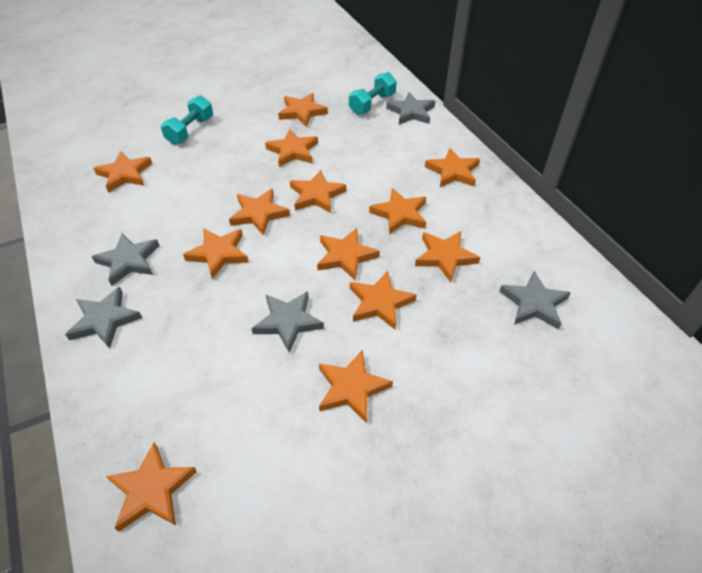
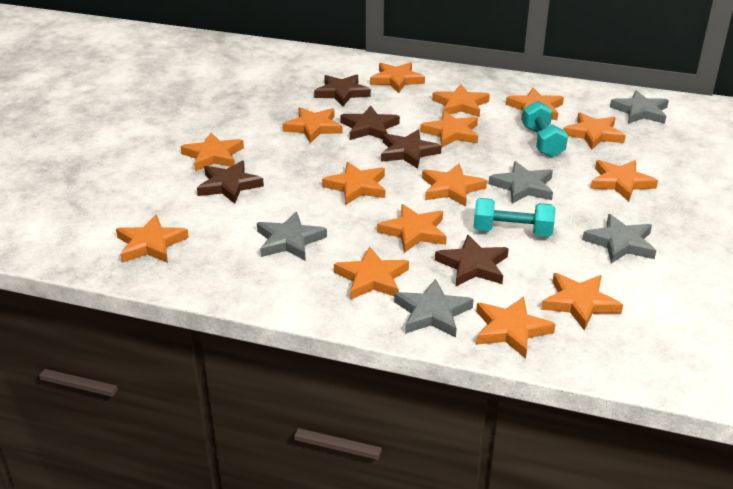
brown star: 0 -> 5
orange star: 13 -> 15

